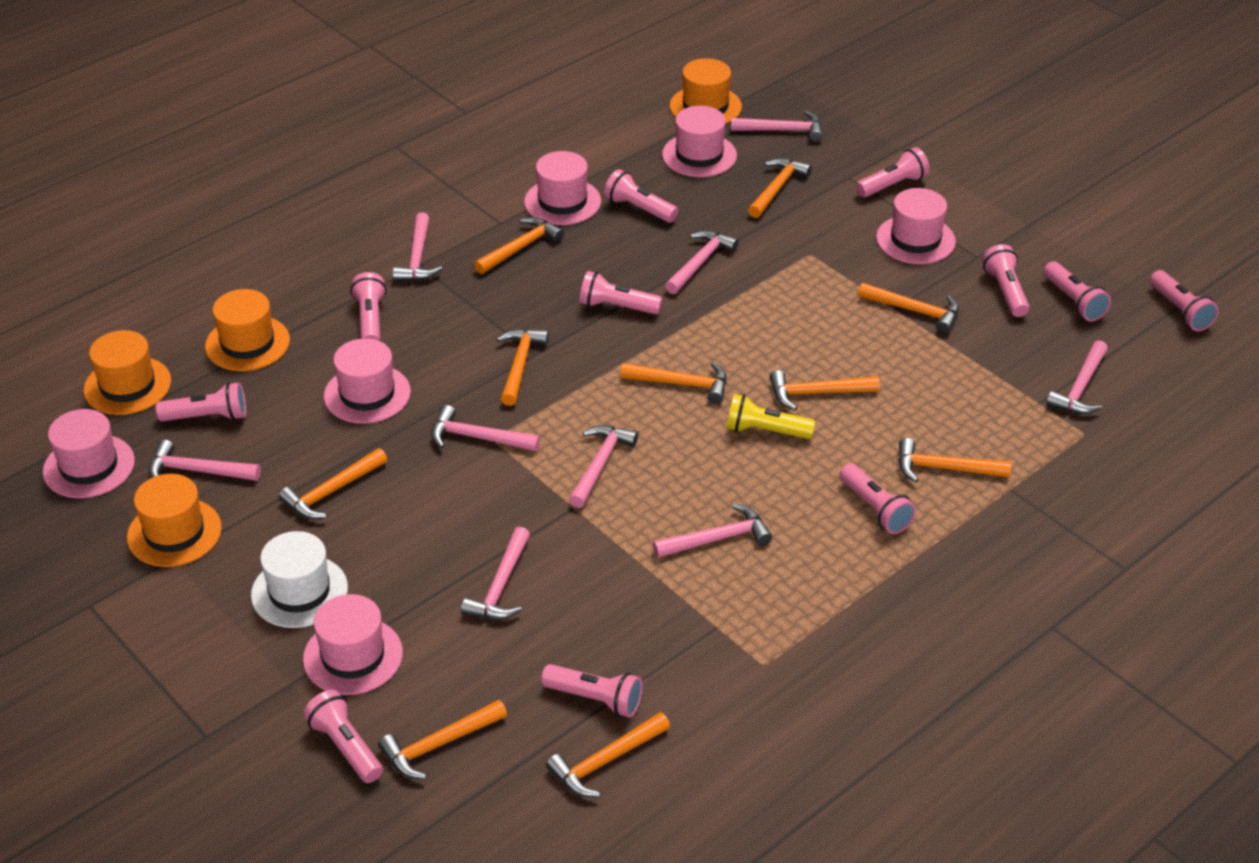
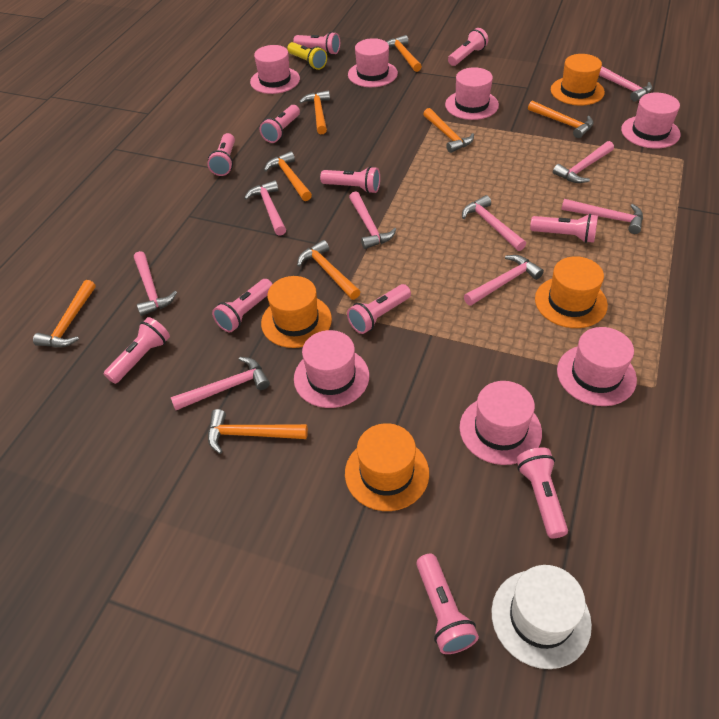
orange hammer: 10 -> 8
pink hat: 6 -> 7

